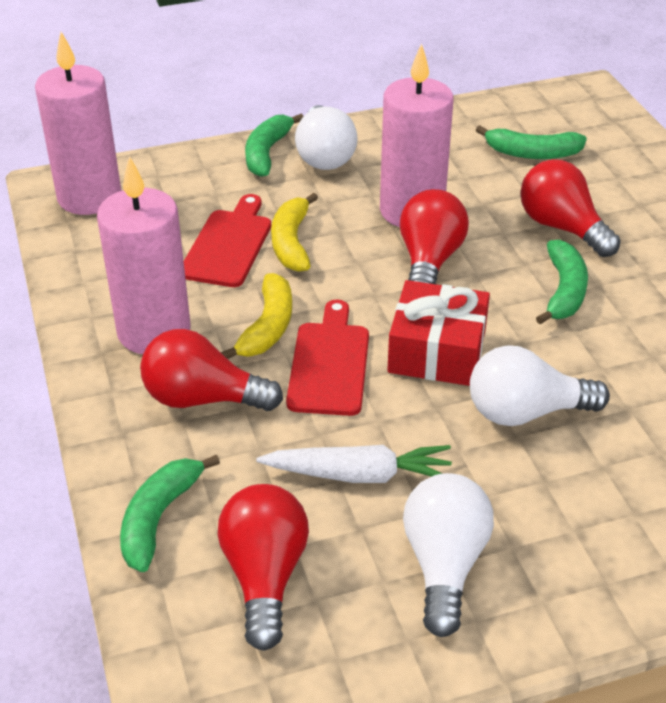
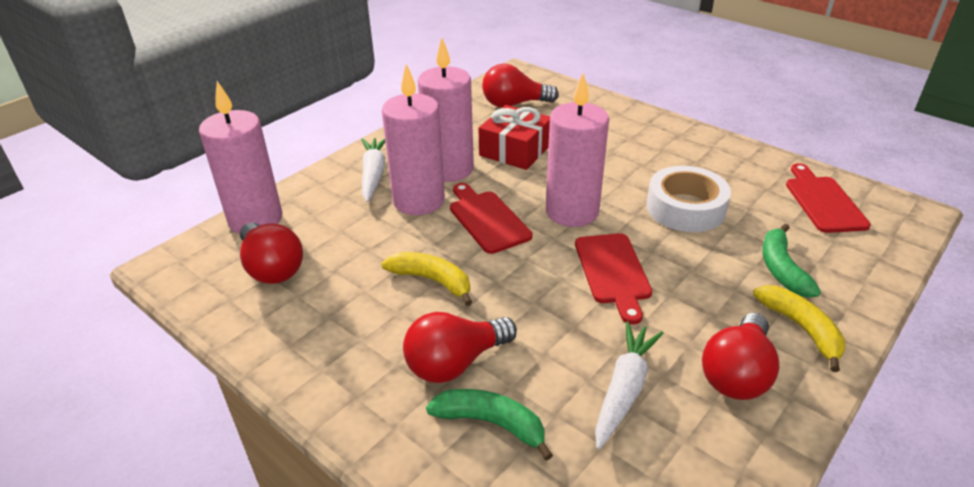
green banana: 4 -> 2
pink candle: 3 -> 4
red cutting board: 2 -> 3
white carrot: 1 -> 2
white light bulb: 3 -> 0
white tape: 0 -> 1

